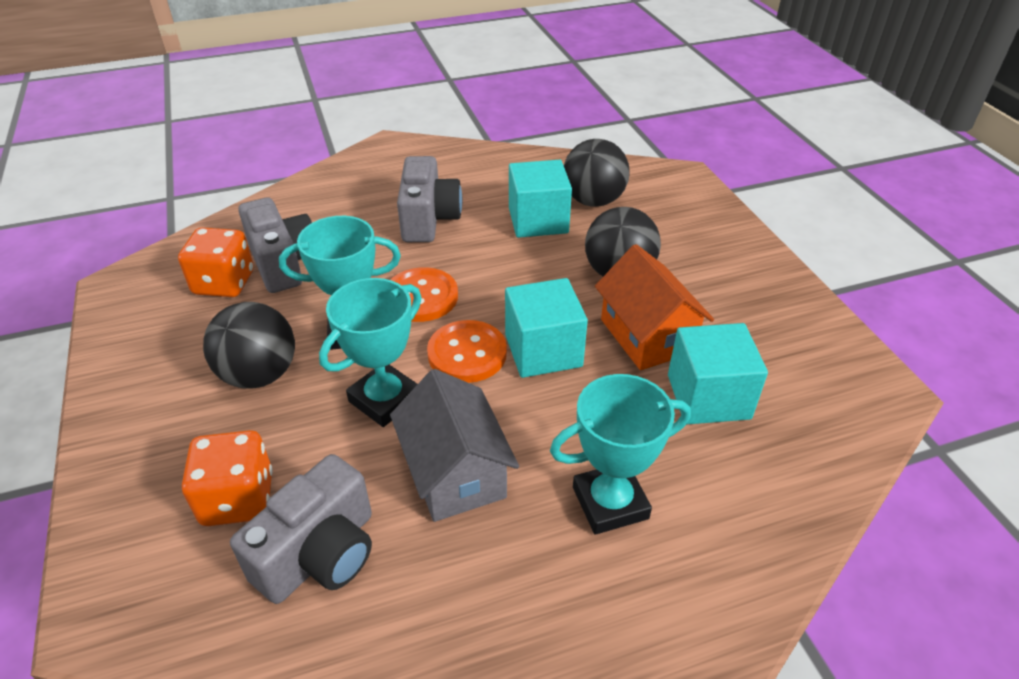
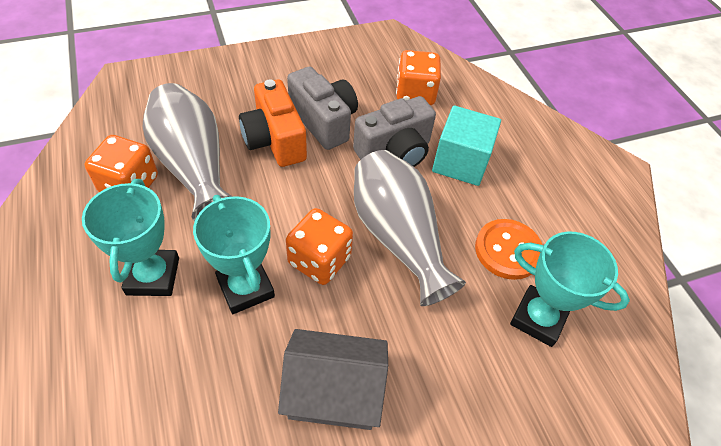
black ball: 3 -> 0
grey camera: 3 -> 2
grey vase: 0 -> 2
orange button: 2 -> 1
orange camera: 0 -> 1
orange dice: 2 -> 3
orange house: 1 -> 0
turquoise cube: 3 -> 1

